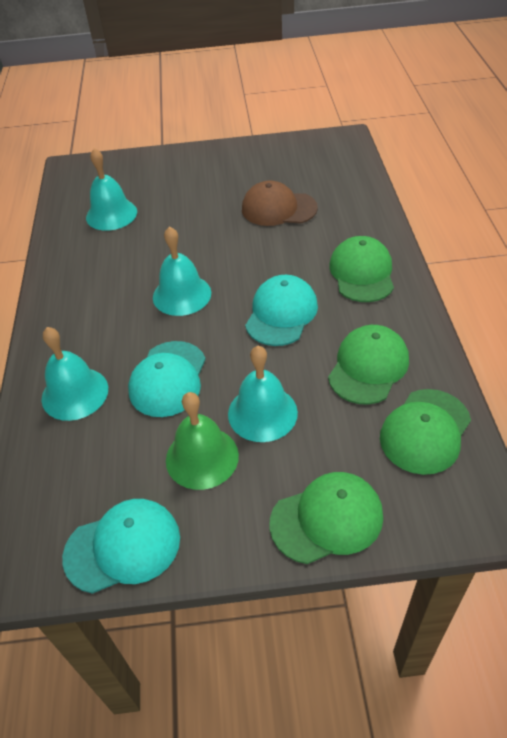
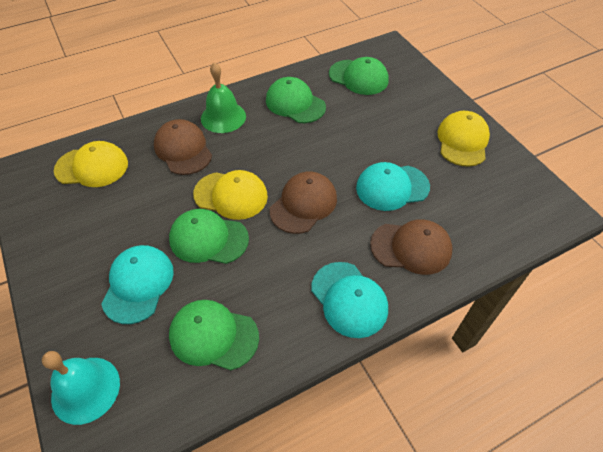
brown cap: 1 -> 3
turquoise bell: 4 -> 1
yellow cap: 0 -> 3

